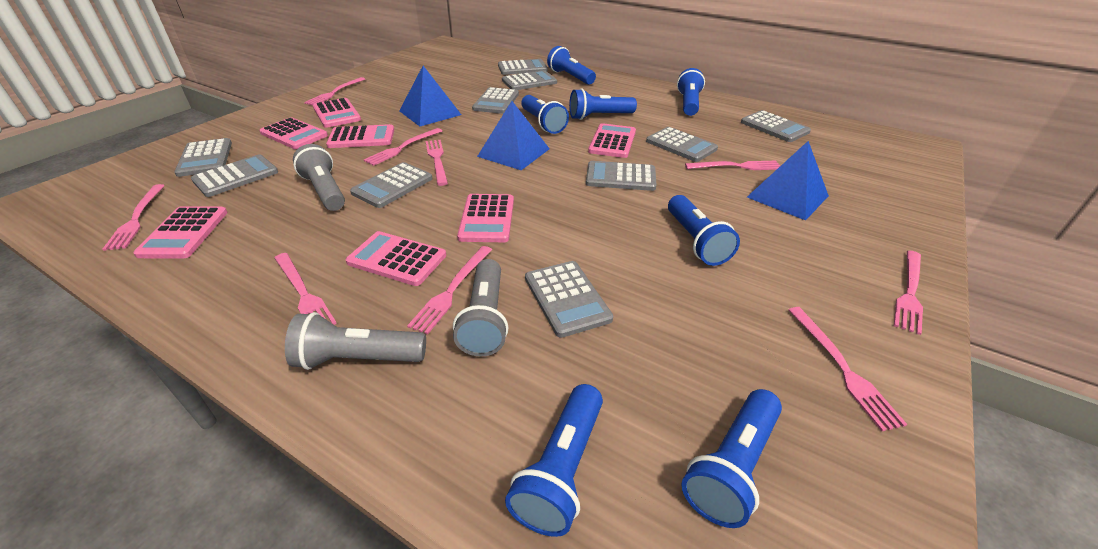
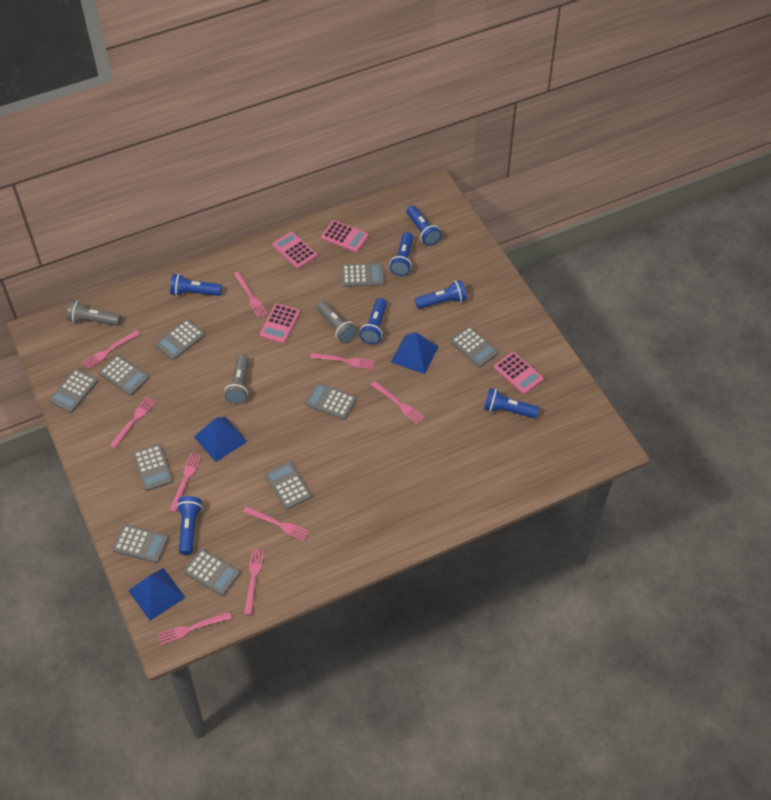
pink calculator: 7 -> 4

